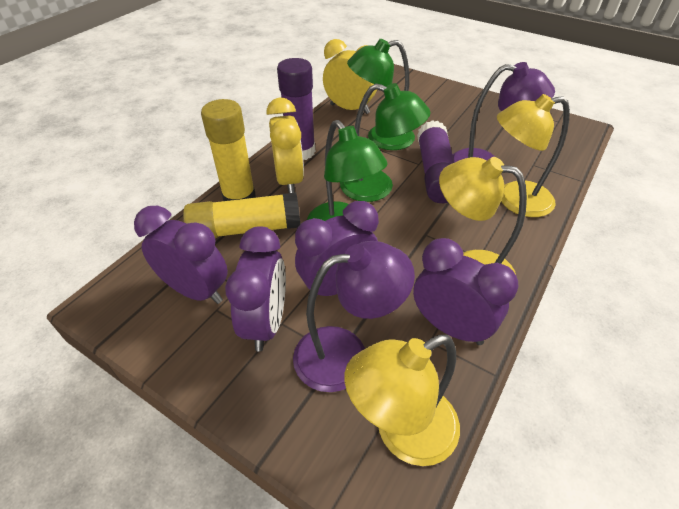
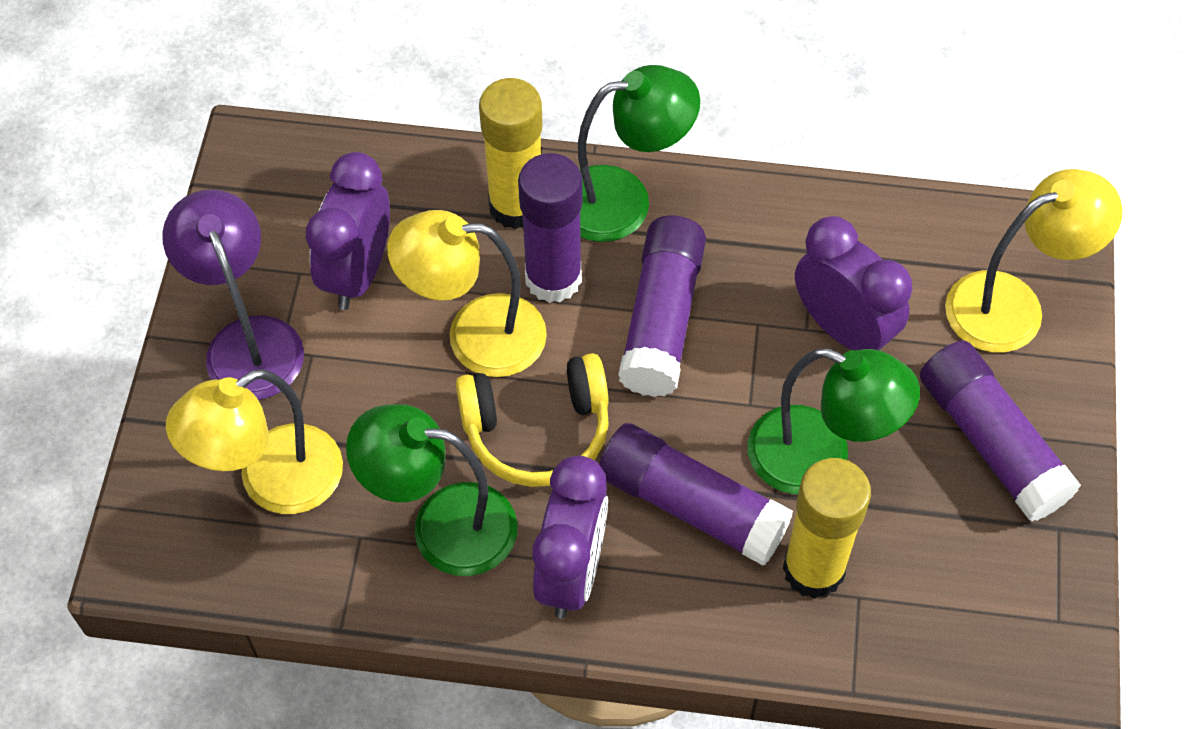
purple clock: 4 -> 3
purple glue stick: 2 -> 4
purple lamp: 2 -> 1
yellow clock: 2 -> 0
yellow headphones: 0 -> 1

